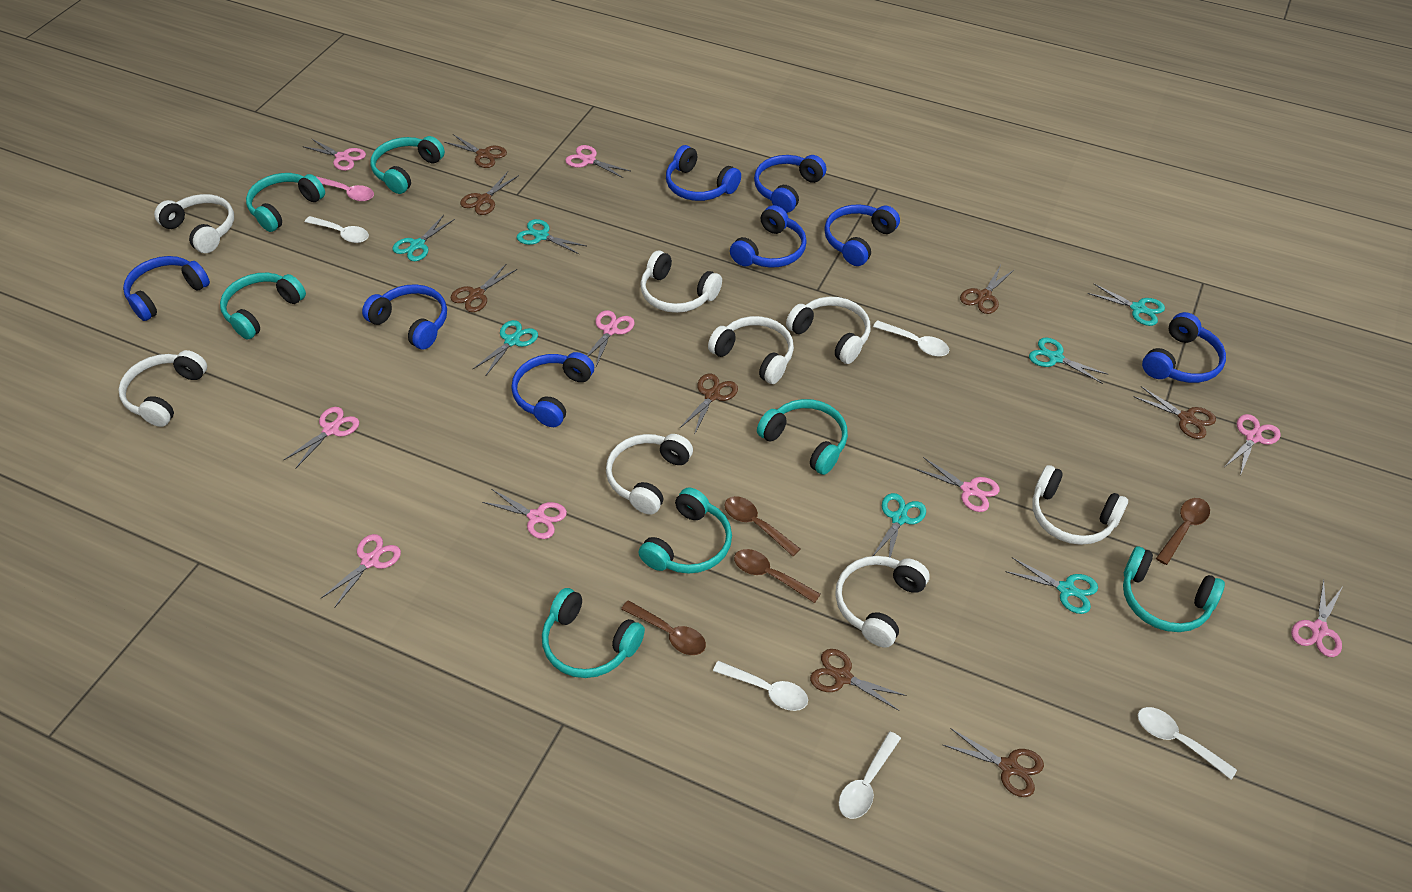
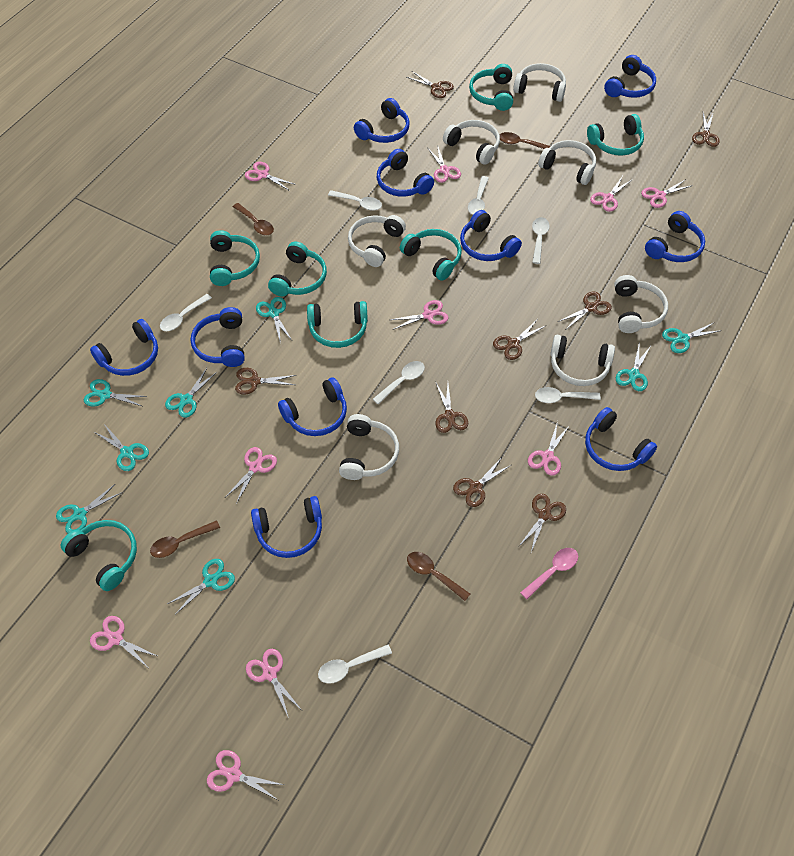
blue headphones: 8 -> 10
pink scissors: 9 -> 10
turquoise scissors: 7 -> 8
white headphones: 8 -> 7
white spoon: 5 -> 7

